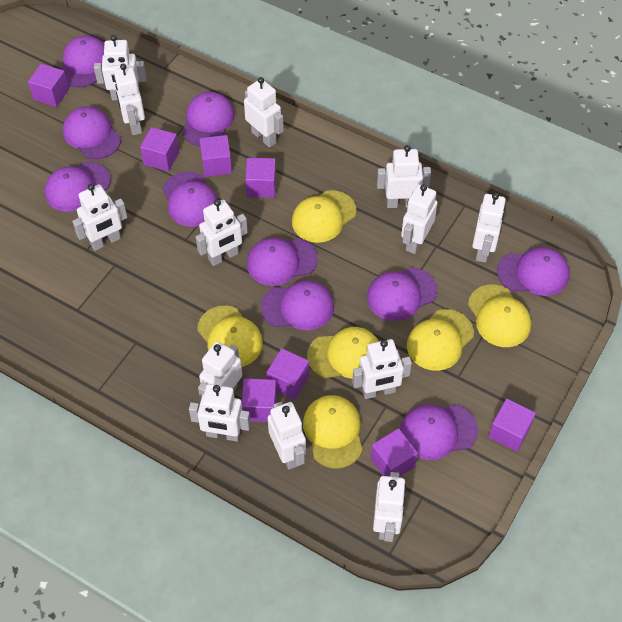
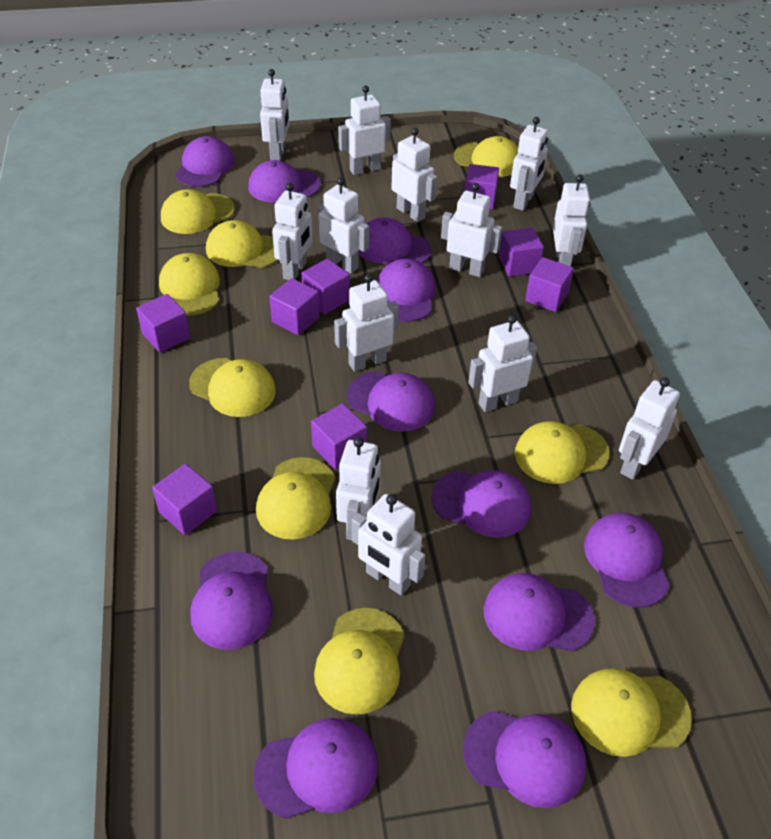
purple cap: 10 -> 11
yellow cap: 6 -> 9

